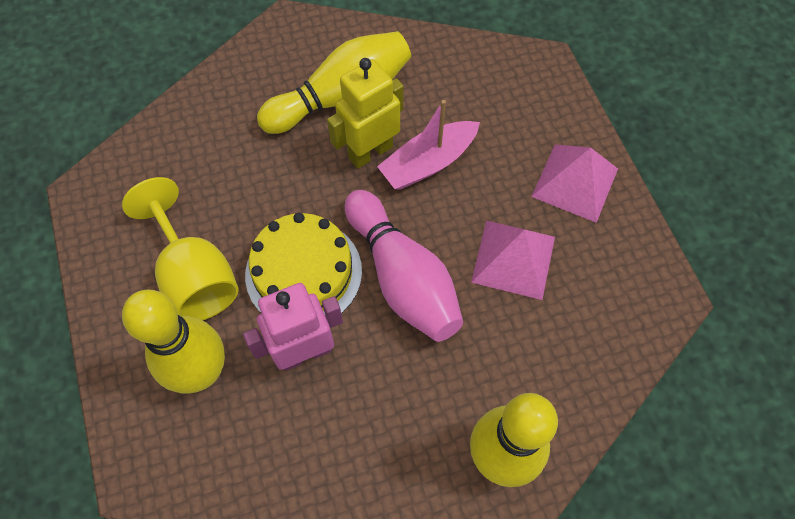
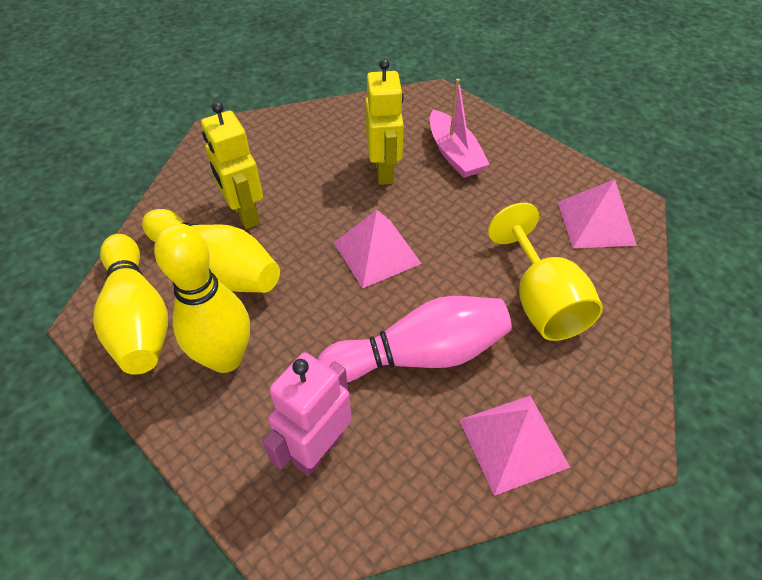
pink pyramid: 2 -> 3
yellow cake: 1 -> 0
yellow robot: 1 -> 2

